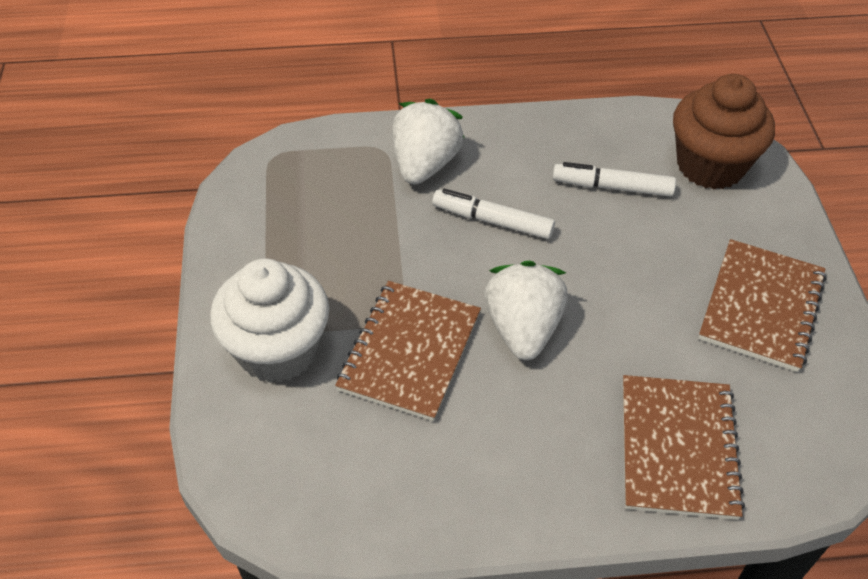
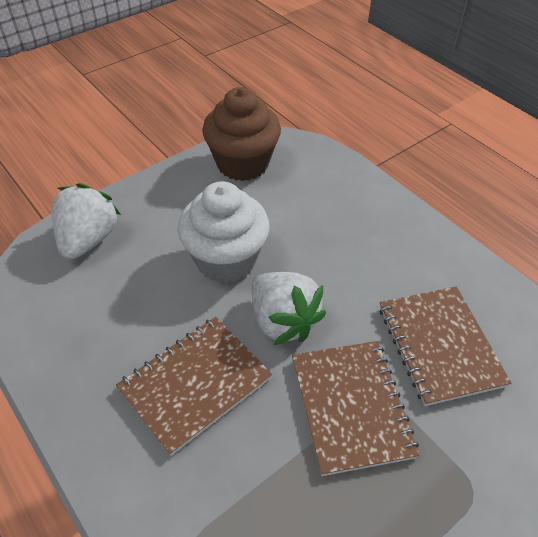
white marker: 2 -> 0

